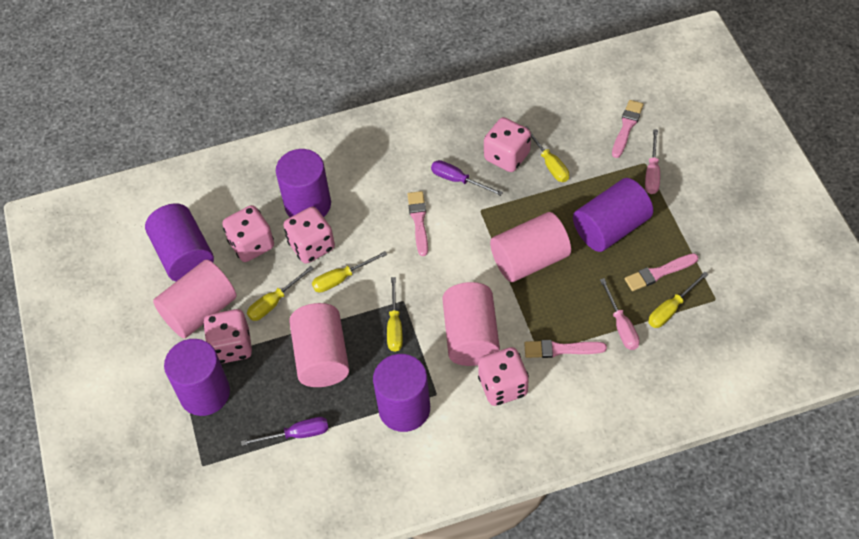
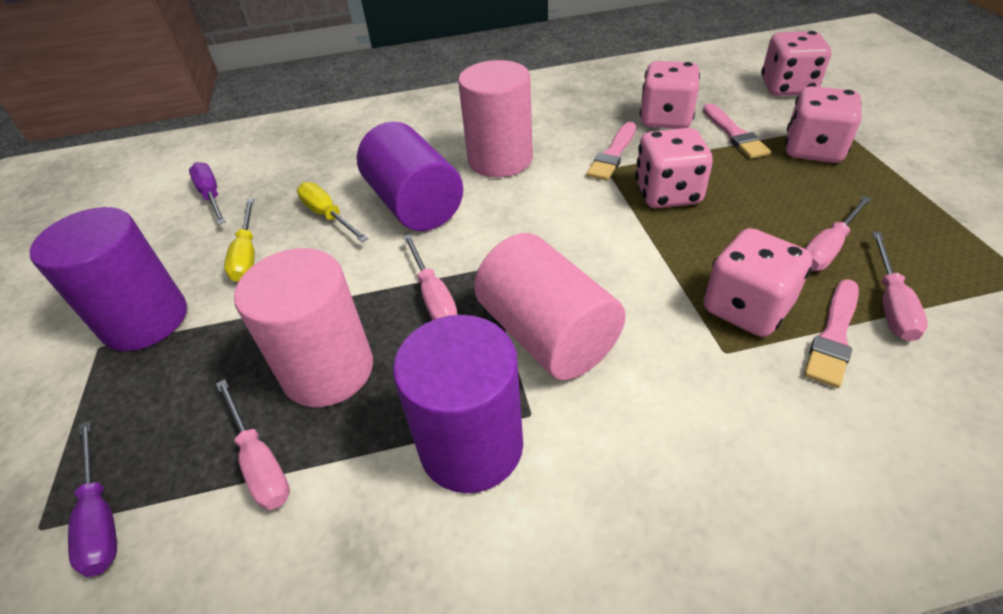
pink brush: 4 -> 3
pink cylinder: 4 -> 3
pink screwdriver: 2 -> 4
purple cylinder: 5 -> 3
yellow screwdriver: 5 -> 2

